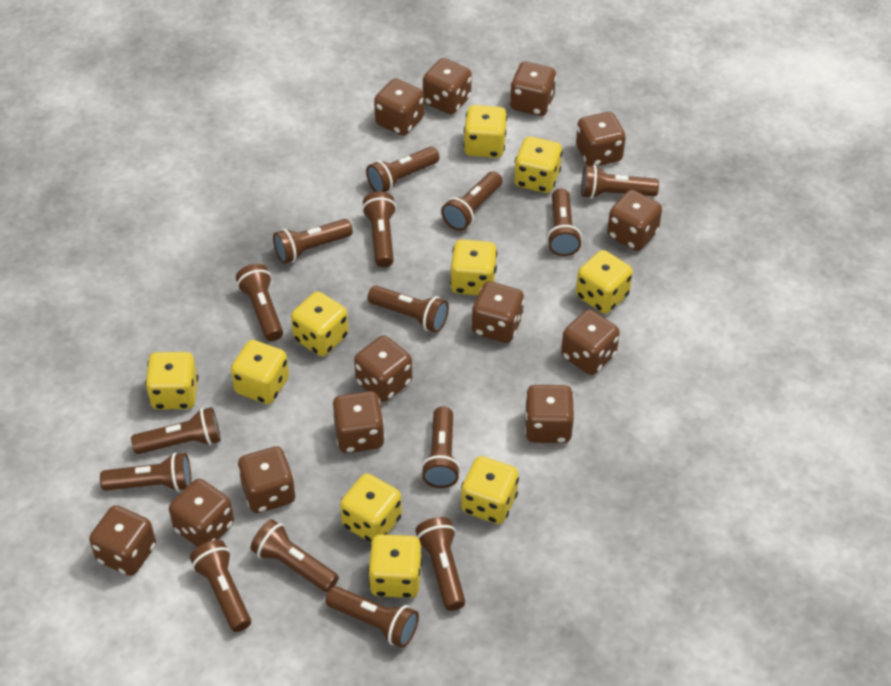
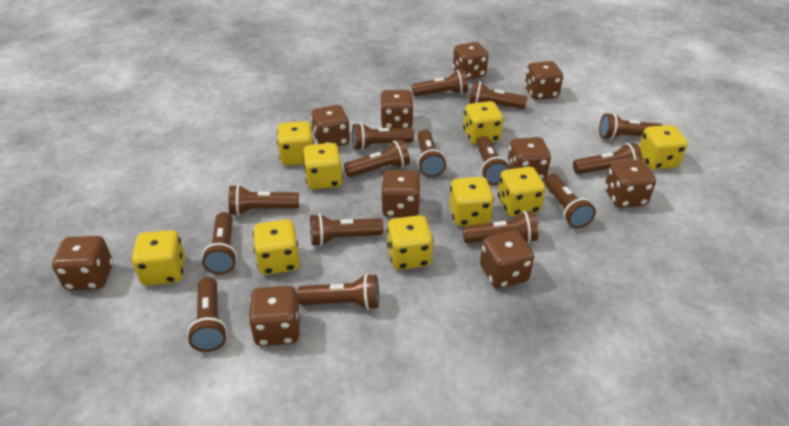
brown dice: 13 -> 10
yellow dice: 10 -> 9

